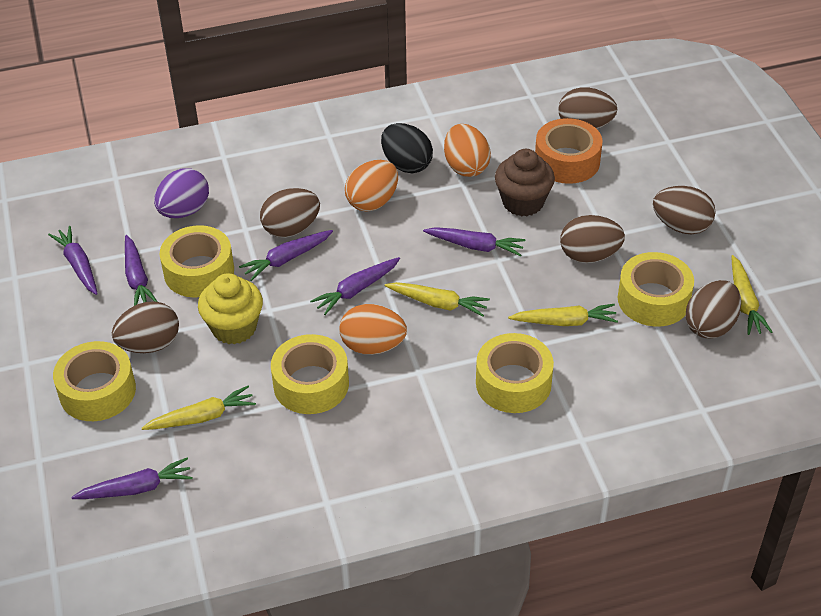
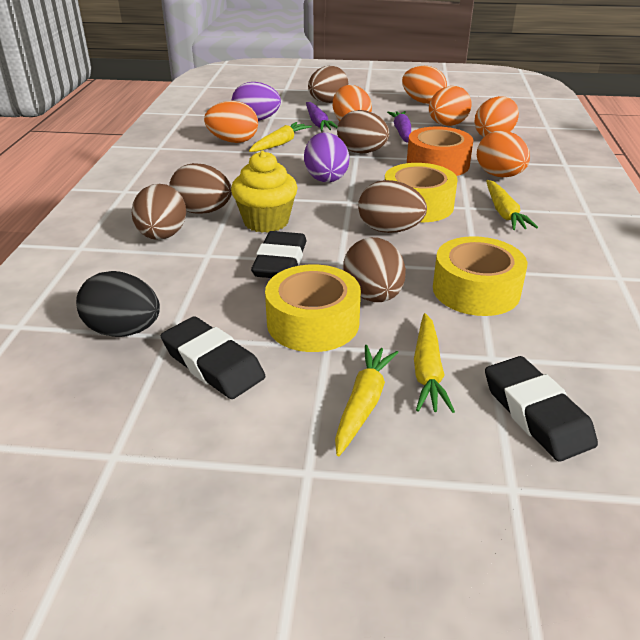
black eraser: 0 -> 3
brown cupcake: 1 -> 0
orange egg: 3 -> 6
purple carrot: 6 -> 2
purple egg: 1 -> 2
yellow tape: 5 -> 3

